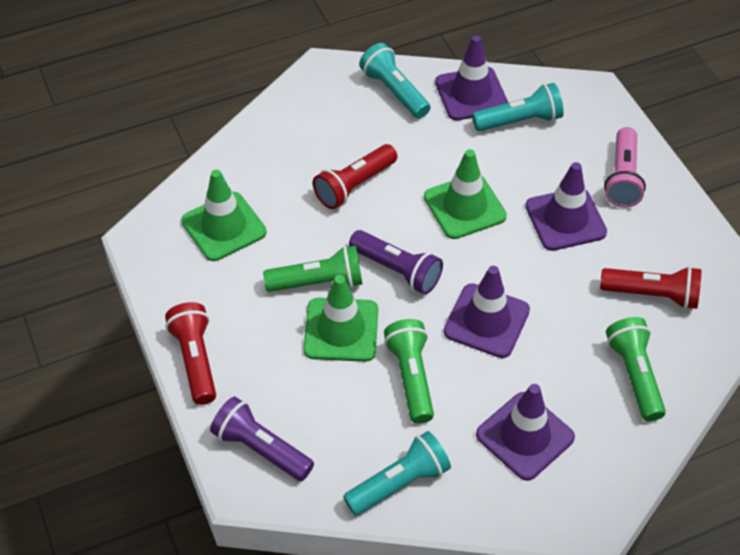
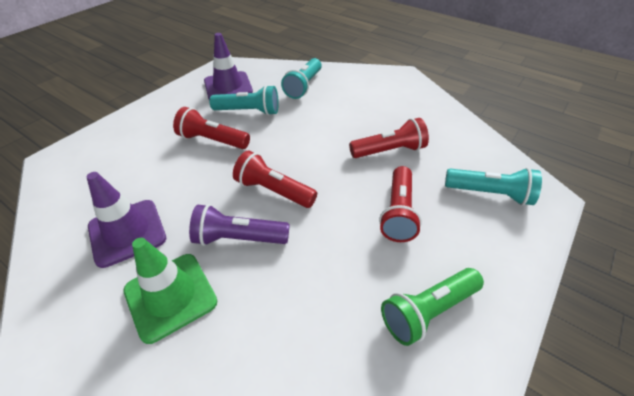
green flashlight: 3 -> 1
green traffic cone: 3 -> 1
pink flashlight: 1 -> 0
purple flashlight: 2 -> 1
purple traffic cone: 4 -> 2
red flashlight: 3 -> 4

